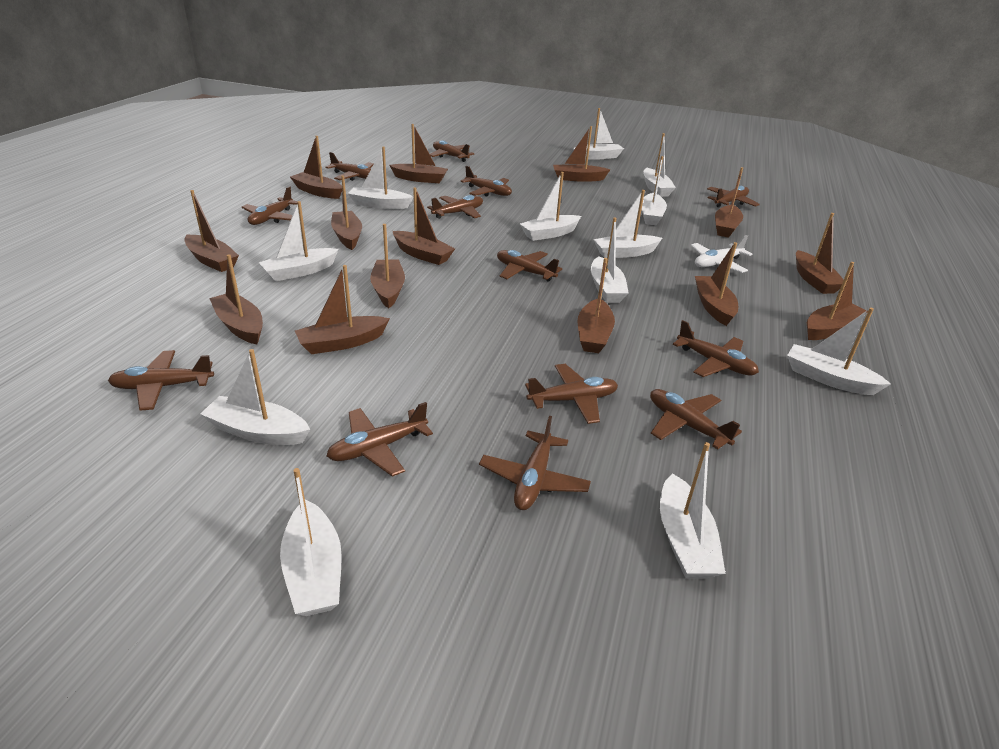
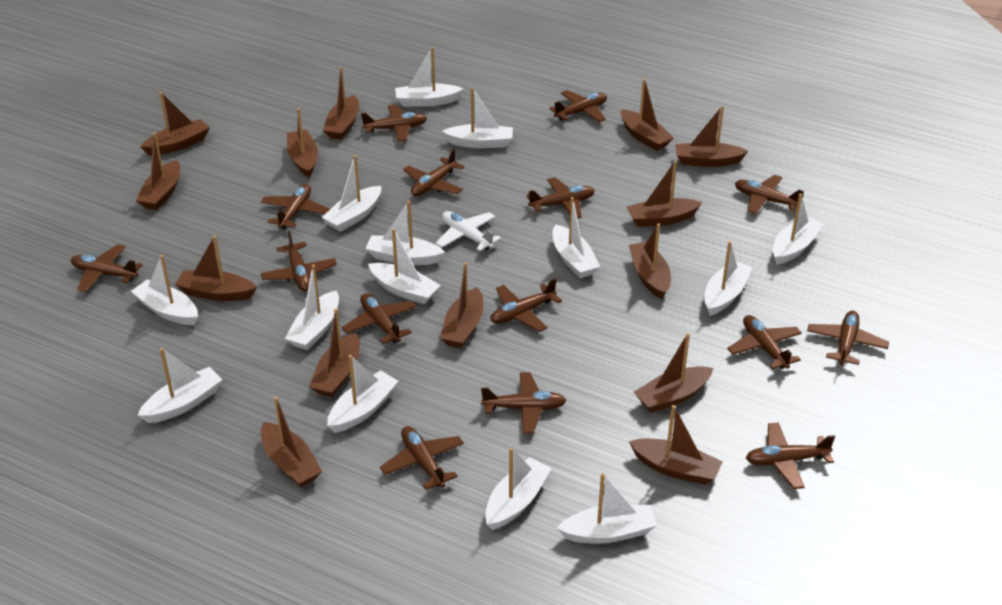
brown plane: 13 -> 15
white boat: 12 -> 14

